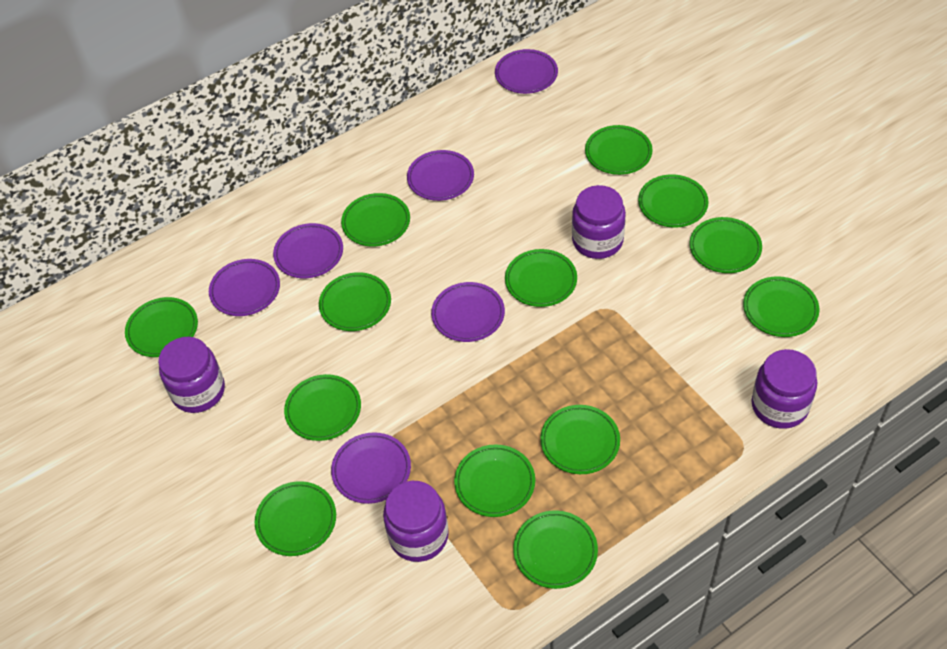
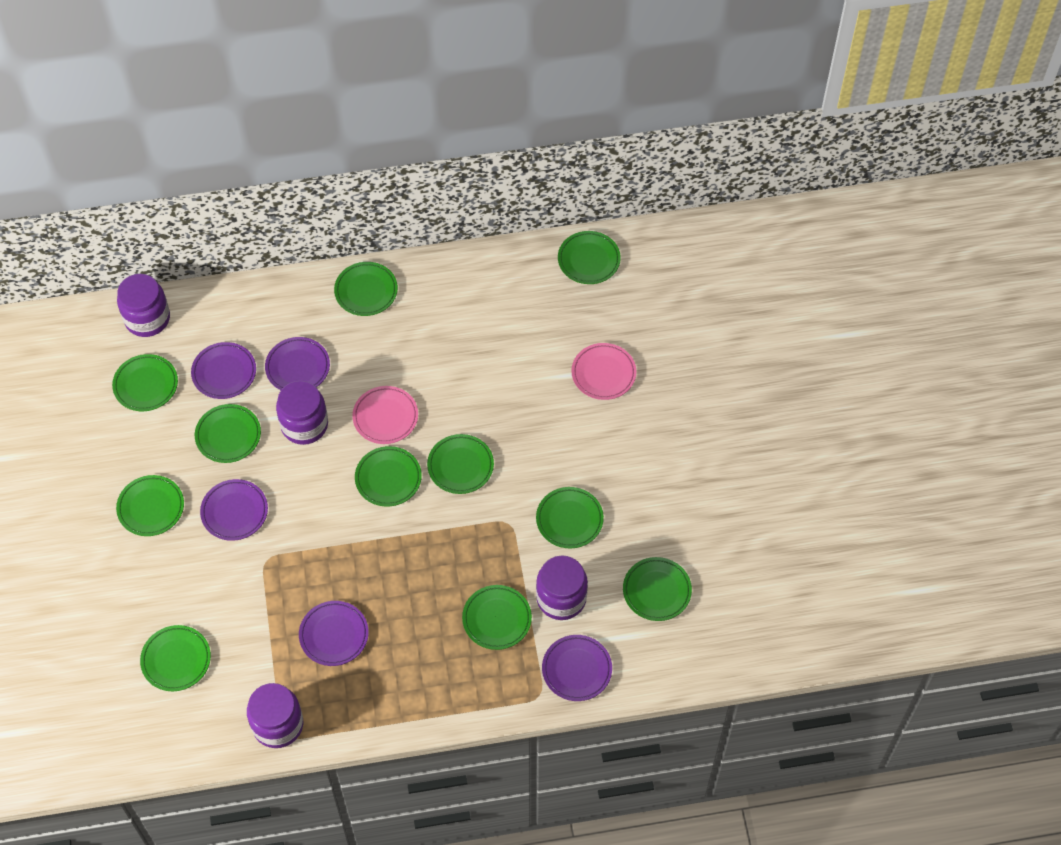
green plate: 13 -> 11
pink plate: 0 -> 2
purple plate: 6 -> 5

